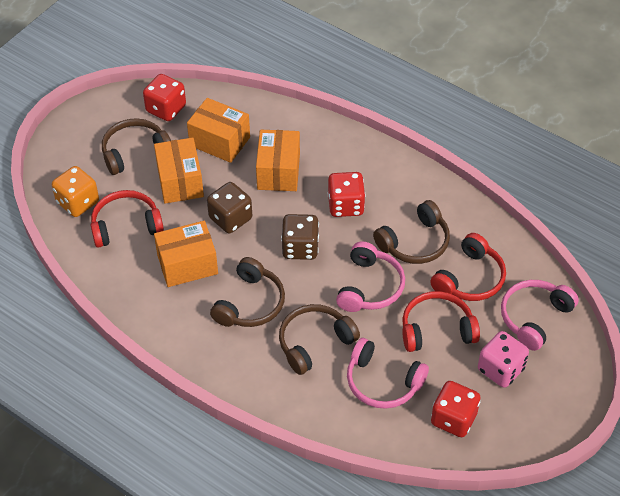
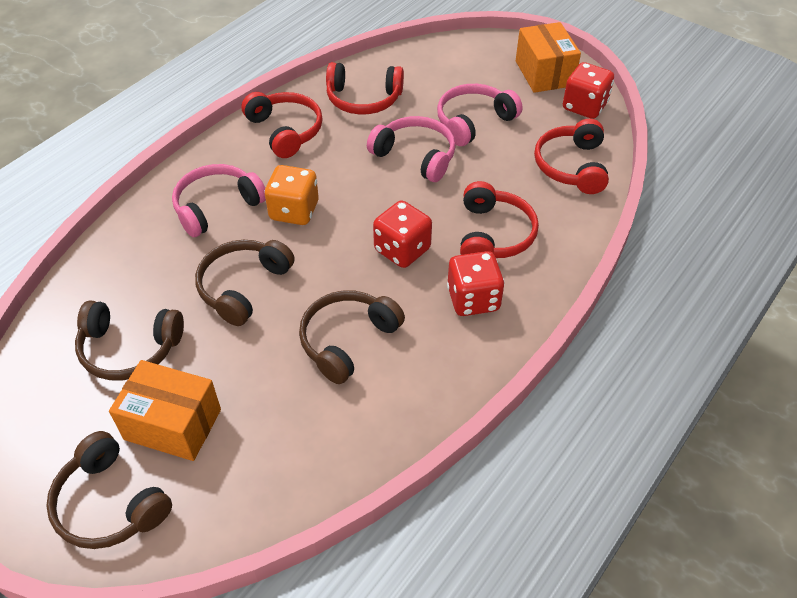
brown dice: 2 -> 0
orange box: 4 -> 2
pink dice: 1 -> 0
red headphones: 3 -> 4

